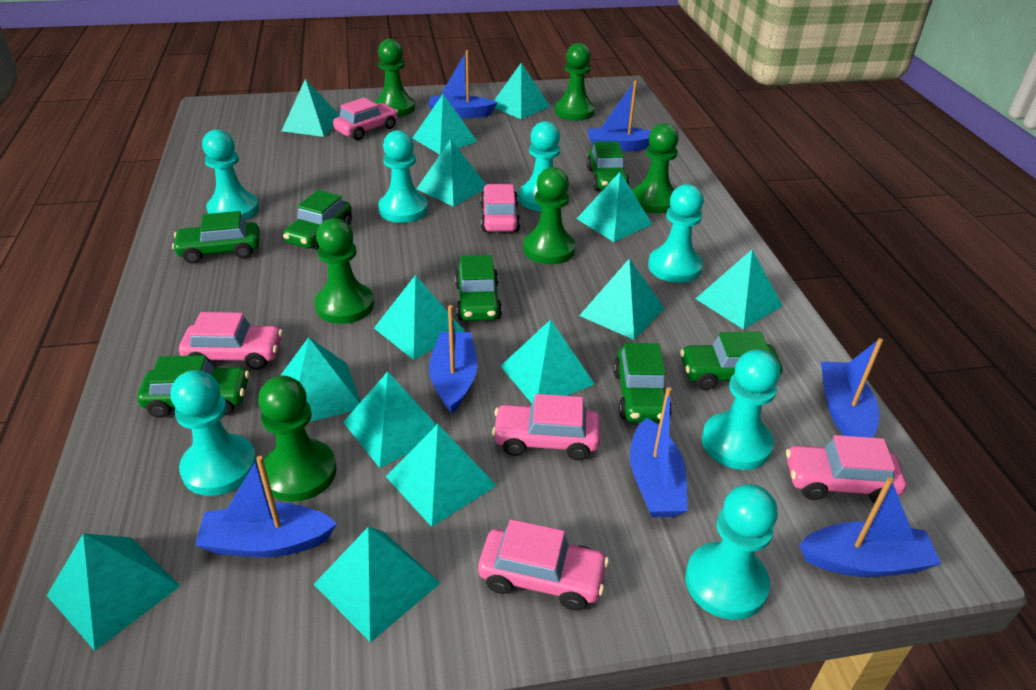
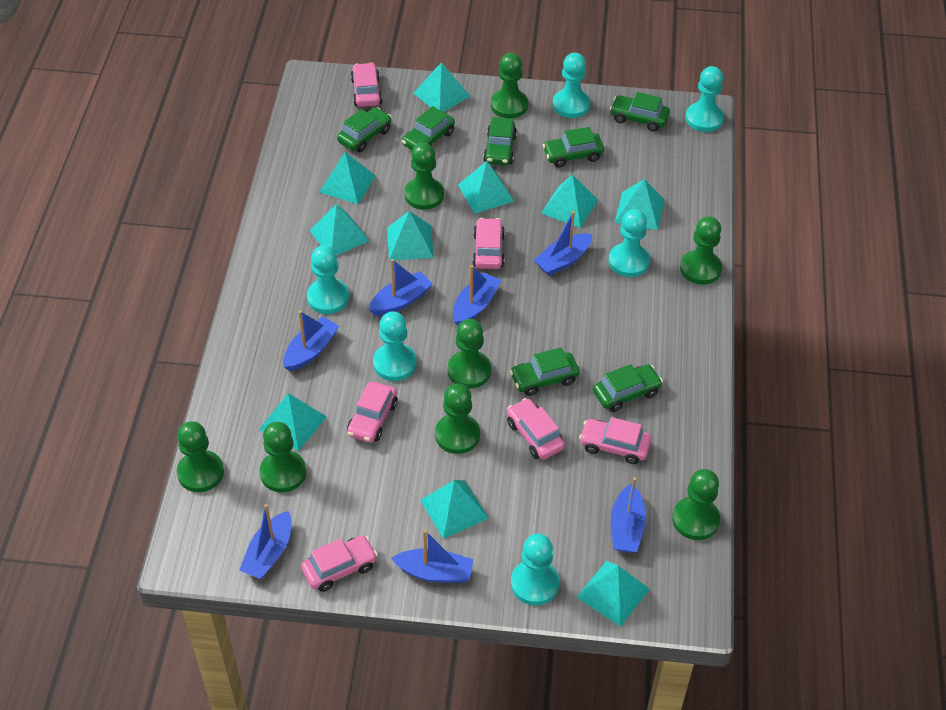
green pawn: 6 -> 8
turquoise pawn: 7 -> 6
turquoise pyramid: 14 -> 10

